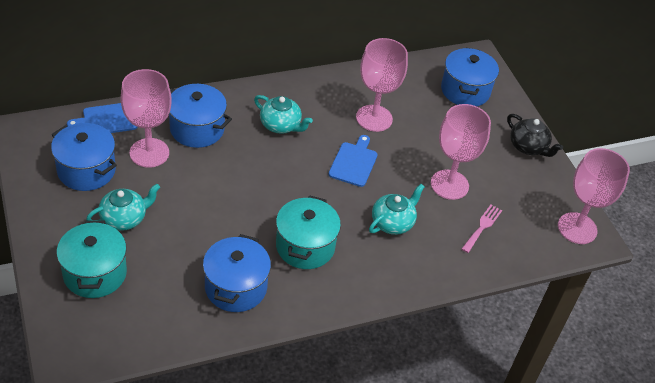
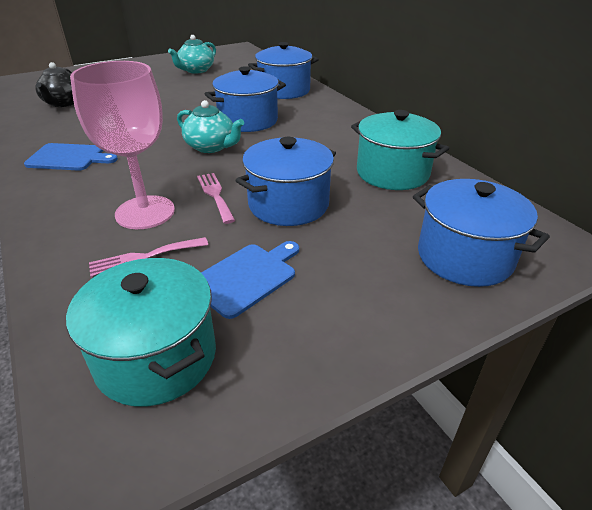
pink fork: 1 -> 2
pink goblet: 4 -> 1
turquoise teapot: 3 -> 2

